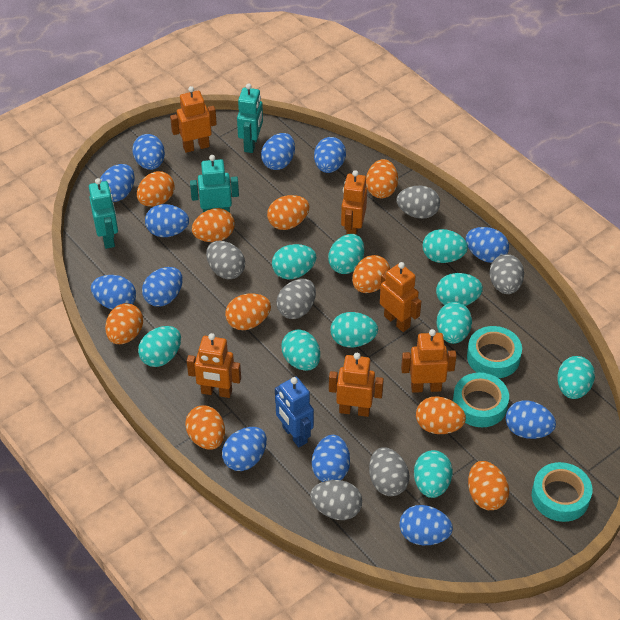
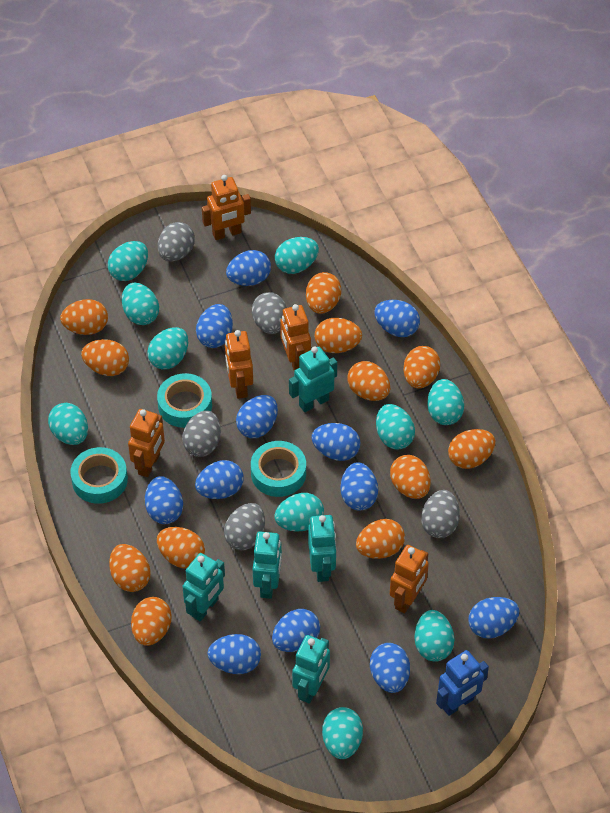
grey egg: 6 -> 5
orange egg: 10 -> 12
orange robot: 6 -> 5
turquoise robot: 3 -> 5

